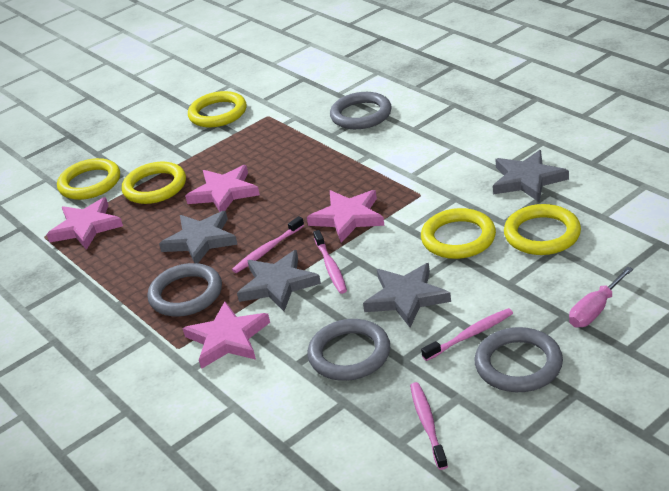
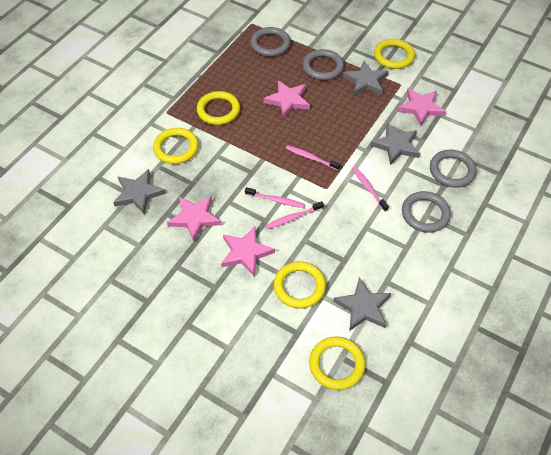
pink screwdriver: 1 -> 0

